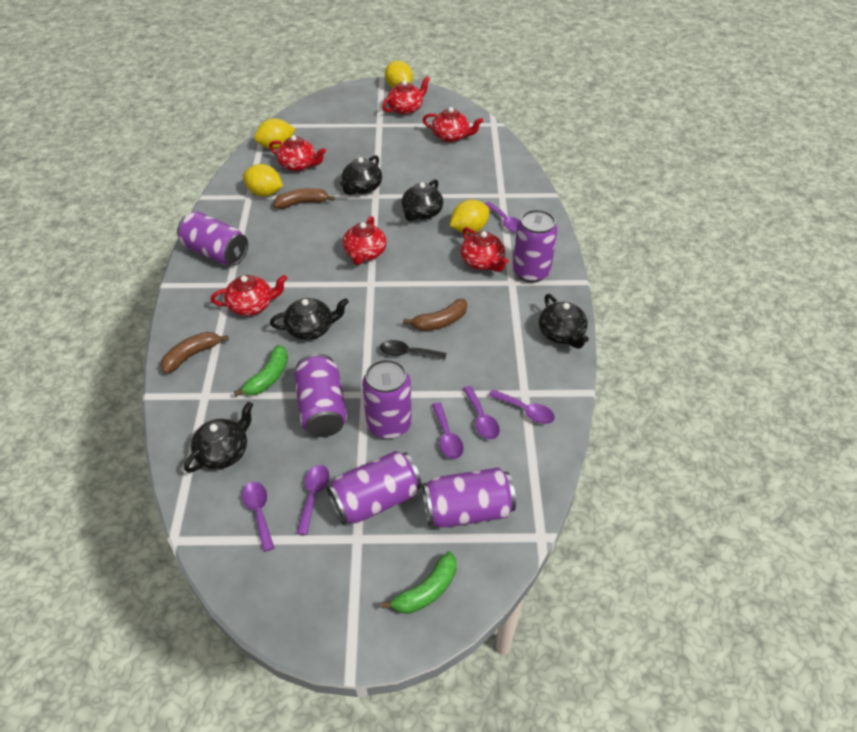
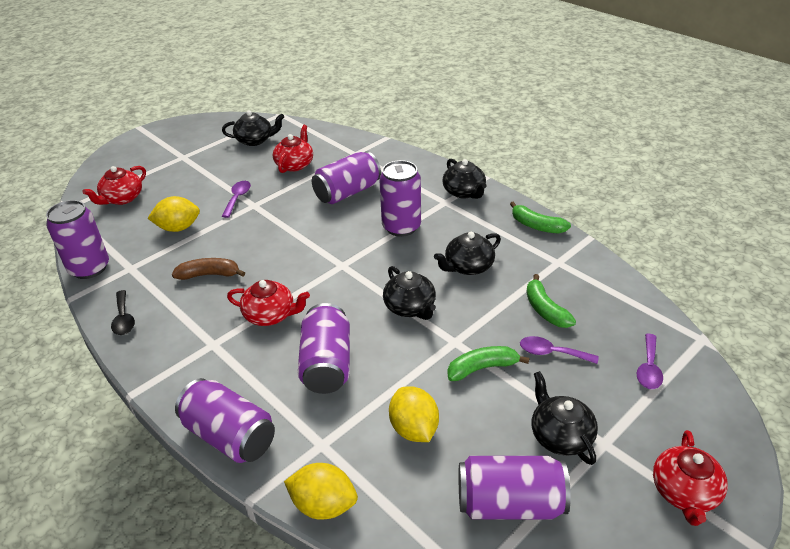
brown banana: 3 -> 1
green banana: 2 -> 3
purple spoon: 6 -> 3
red teapot: 6 -> 4
yellow lemon: 4 -> 3

